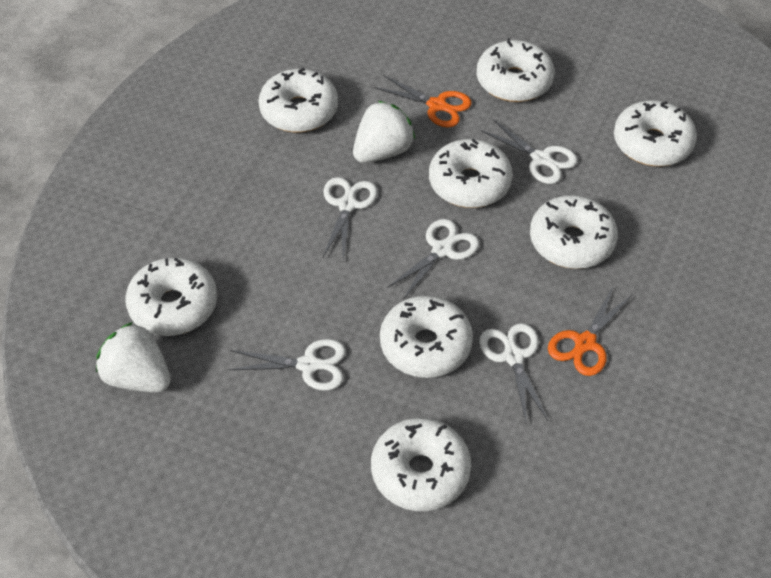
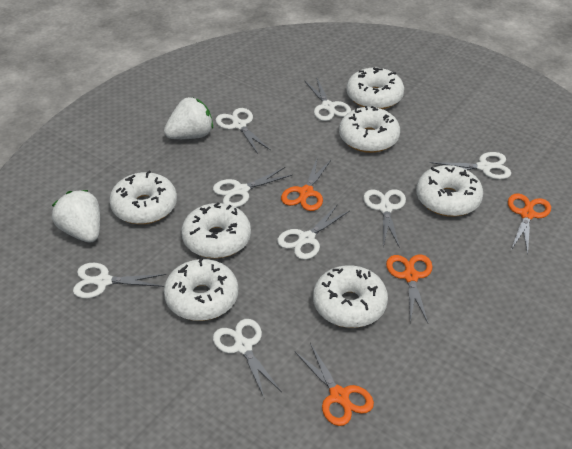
orange scissors: 2 -> 4
white donut: 8 -> 7
white scissors: 5 -> 8

